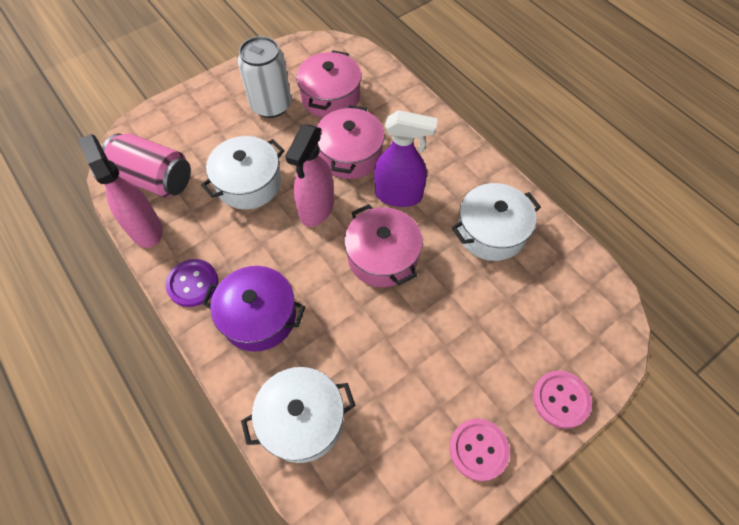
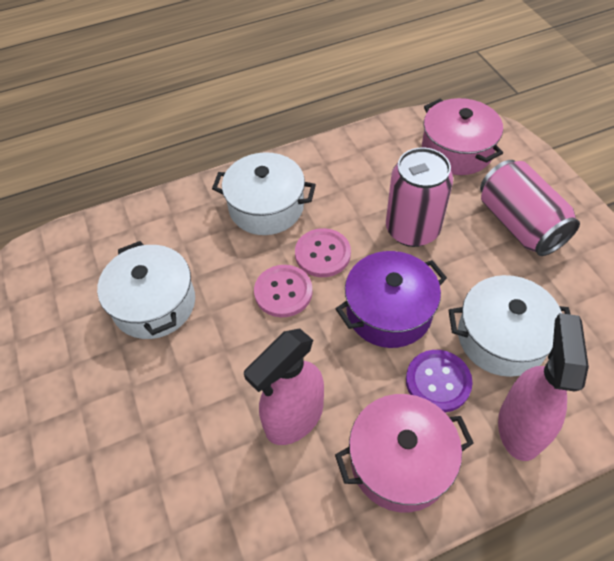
pink can: 1 -> 2
pink pot: 3 -> 2
purple spray bottle: 1 -> 0
white can: 1 -> 0

